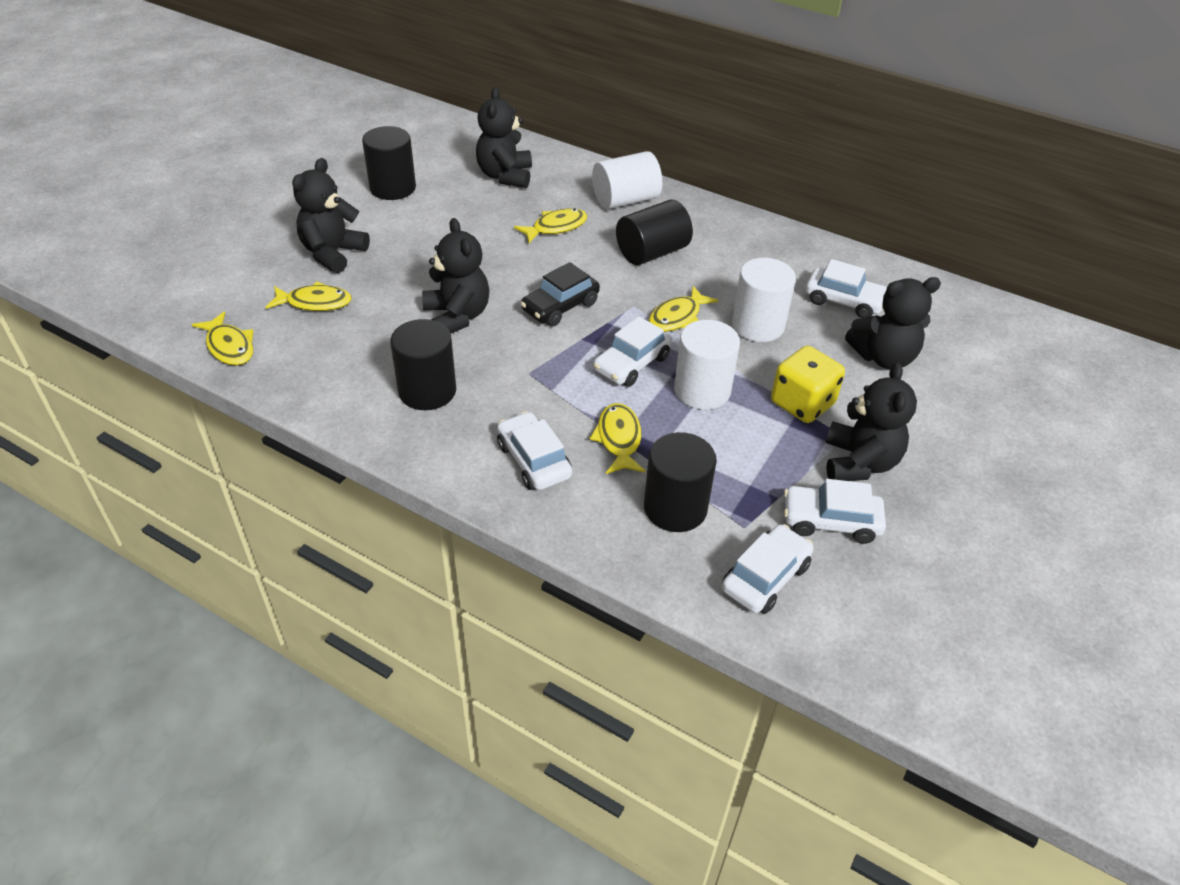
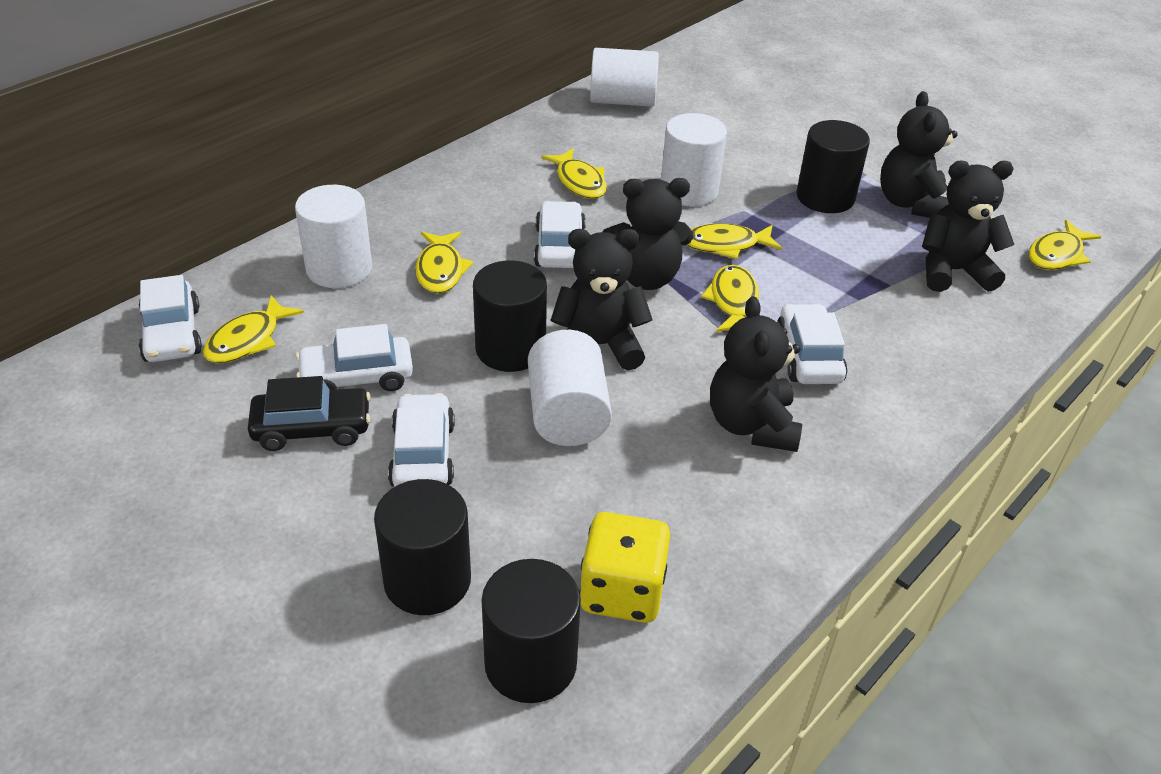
white cylinder: 3 -> 4
yellow fish: 5 -> 6

